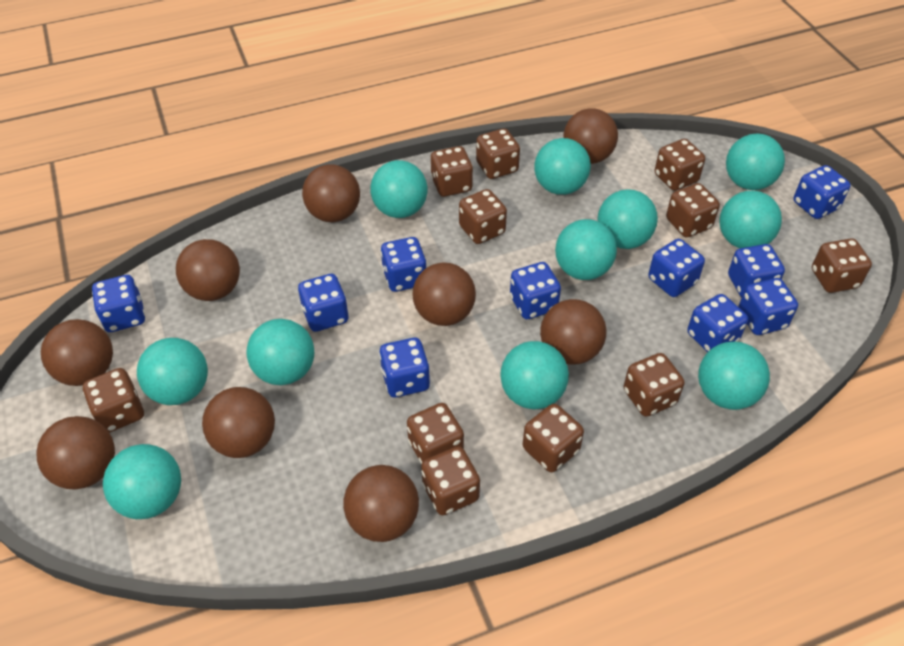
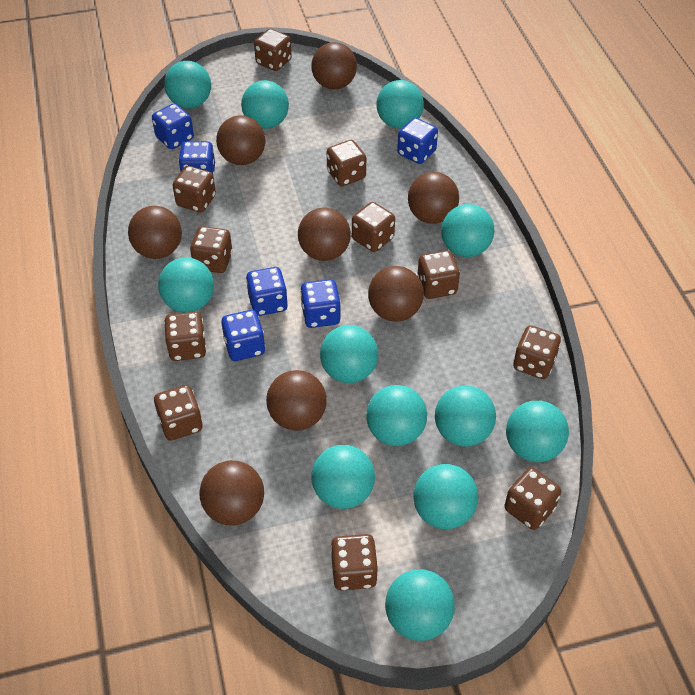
blue dice: 10 -> 6
brown ball: 9 -> 8
turquoise ball: 11 -> 12

